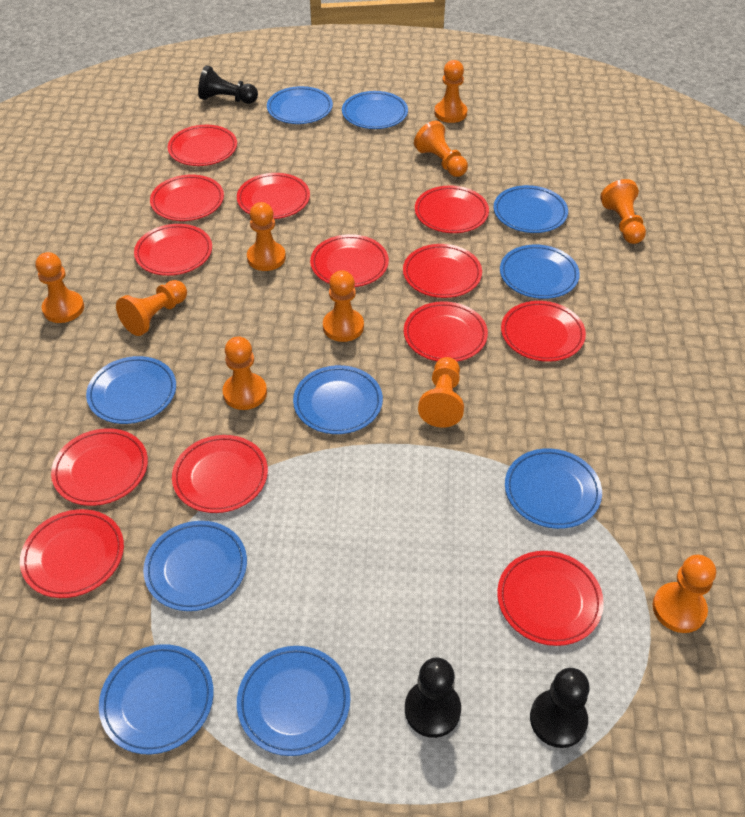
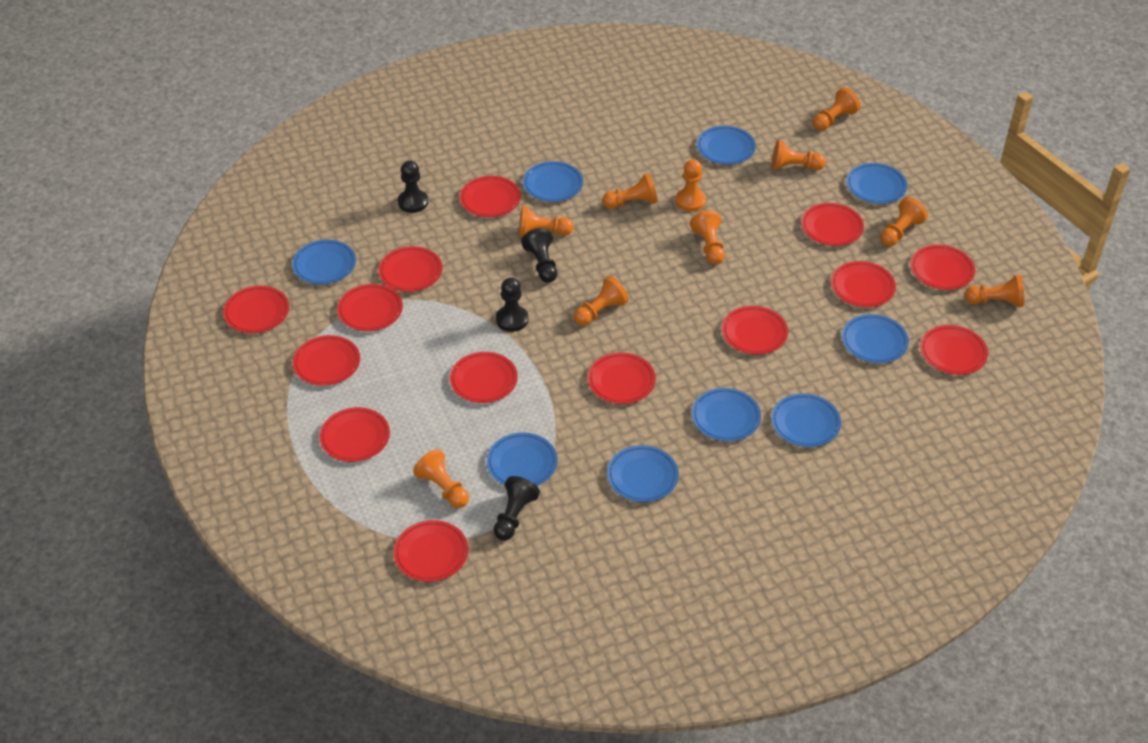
black pawn: 3 -> 4
blue plate: 10 -> 9
red plate: 13 -> 14

